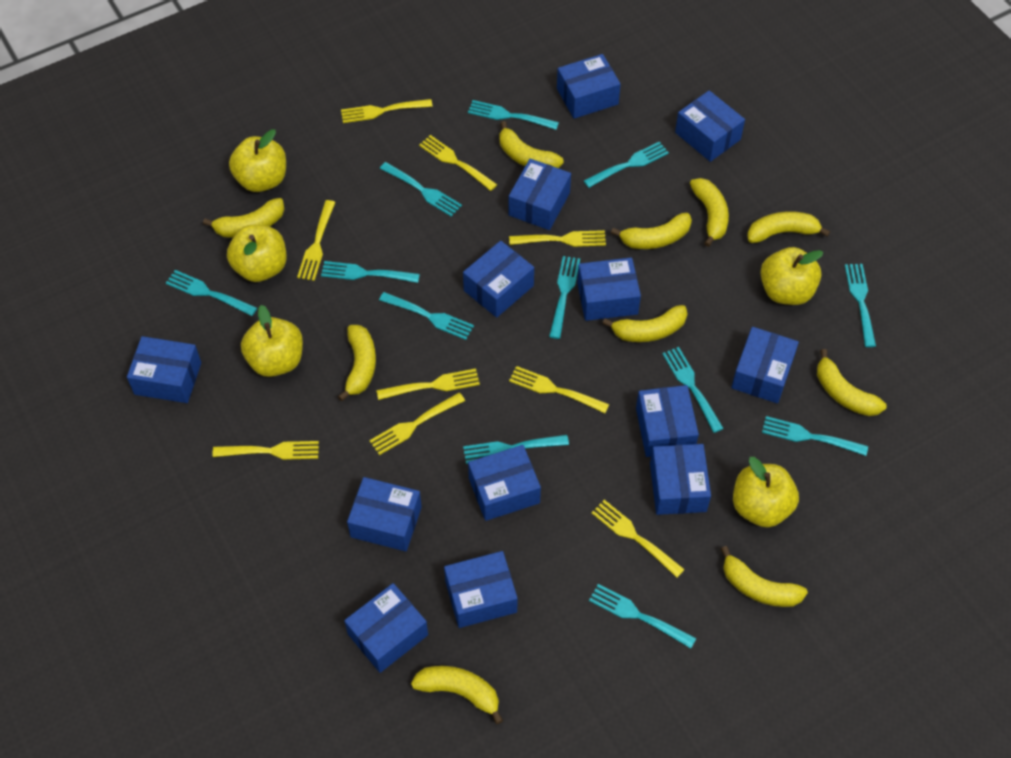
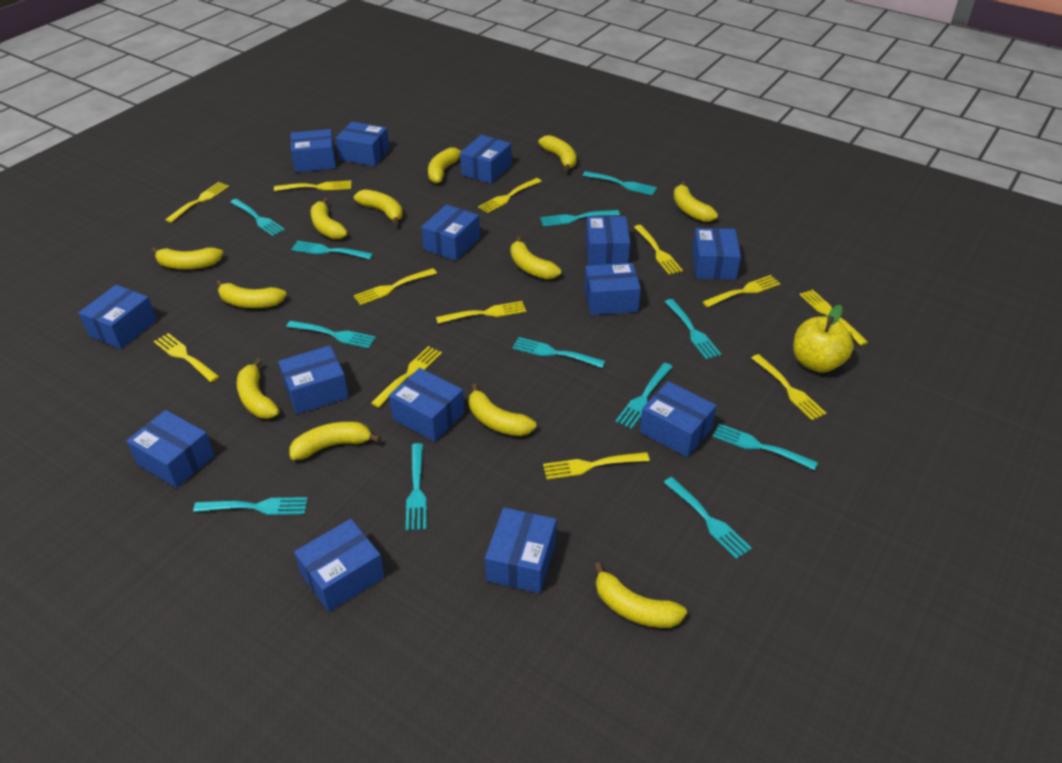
blue box: 13 -> 14
yellow apple: 5 -> 1
yellow banana: 10 -> 12
yellow fork: 9 -> 12

